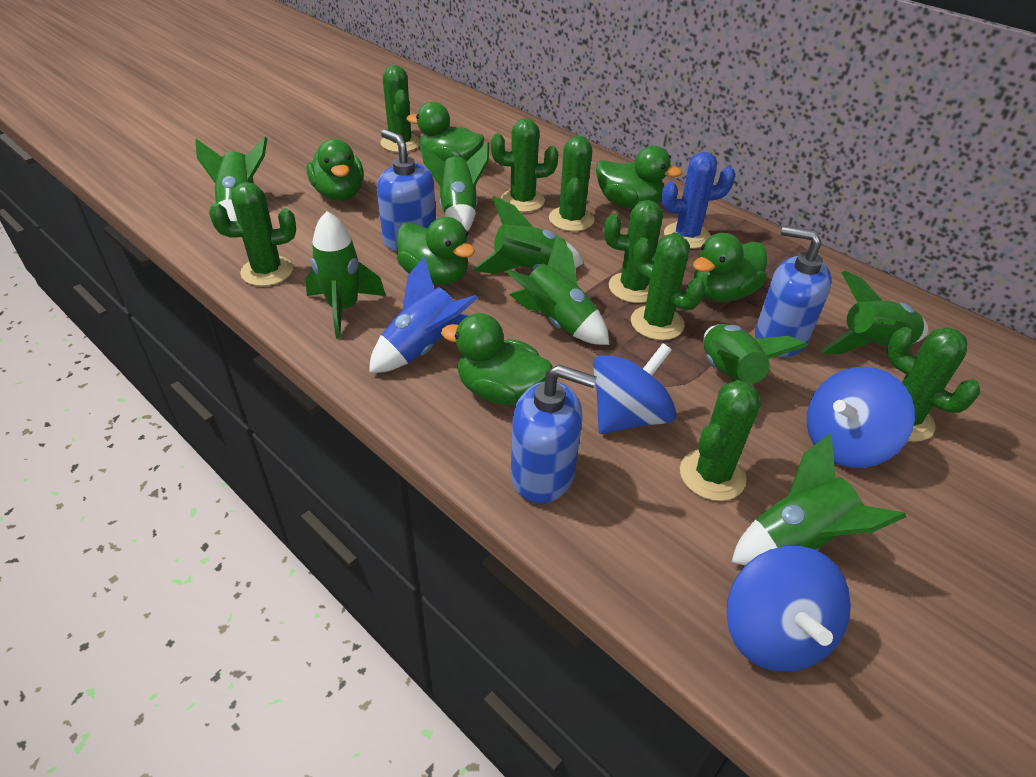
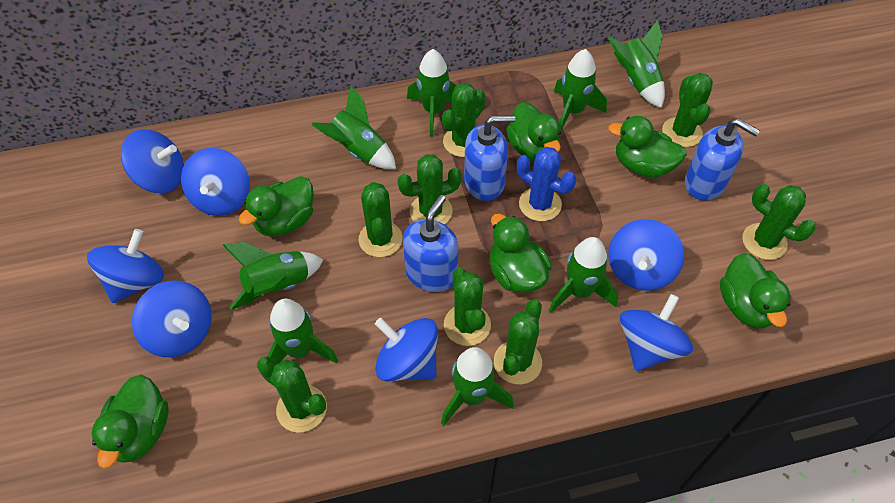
blue rocket: 1 -> 0
blue spinning top: 3 -> 7

